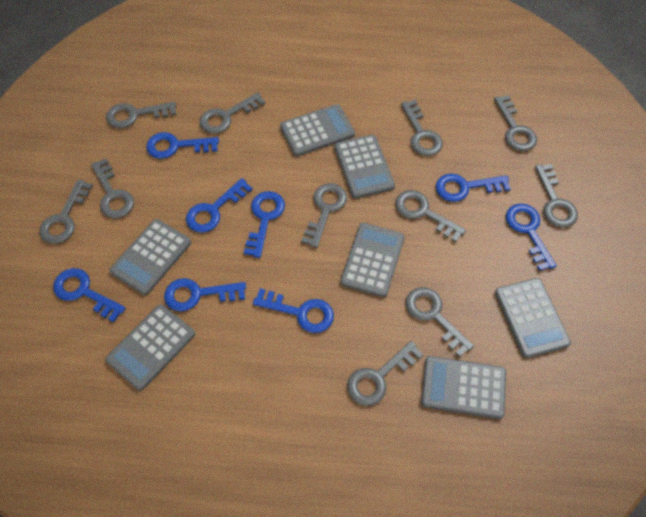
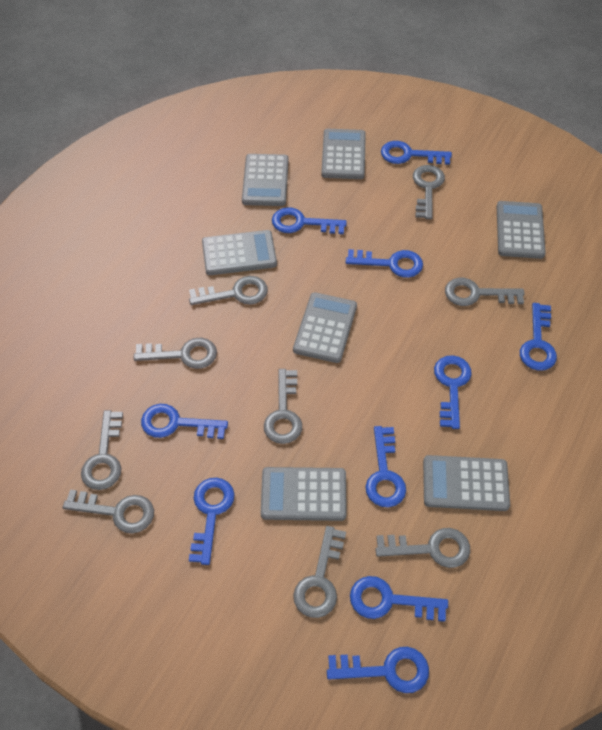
blue key: 8 -> 10
grey key: 11 -> 9

